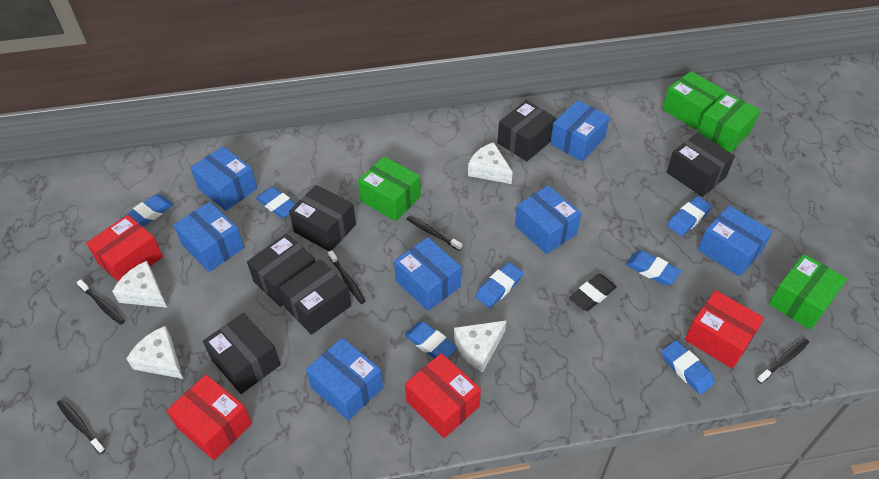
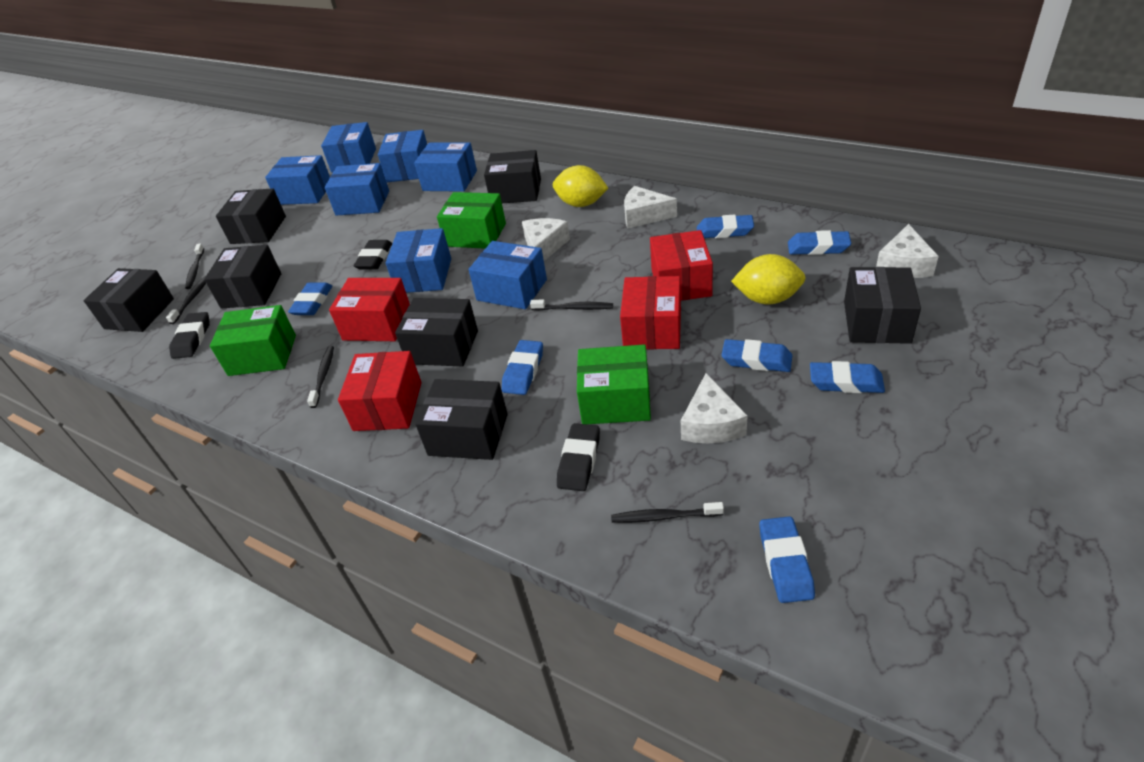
black box: 6 -> 7
black eraser: 1 -> 3
green box: 4 -> 3
yellow lemon: 0 -> 2

